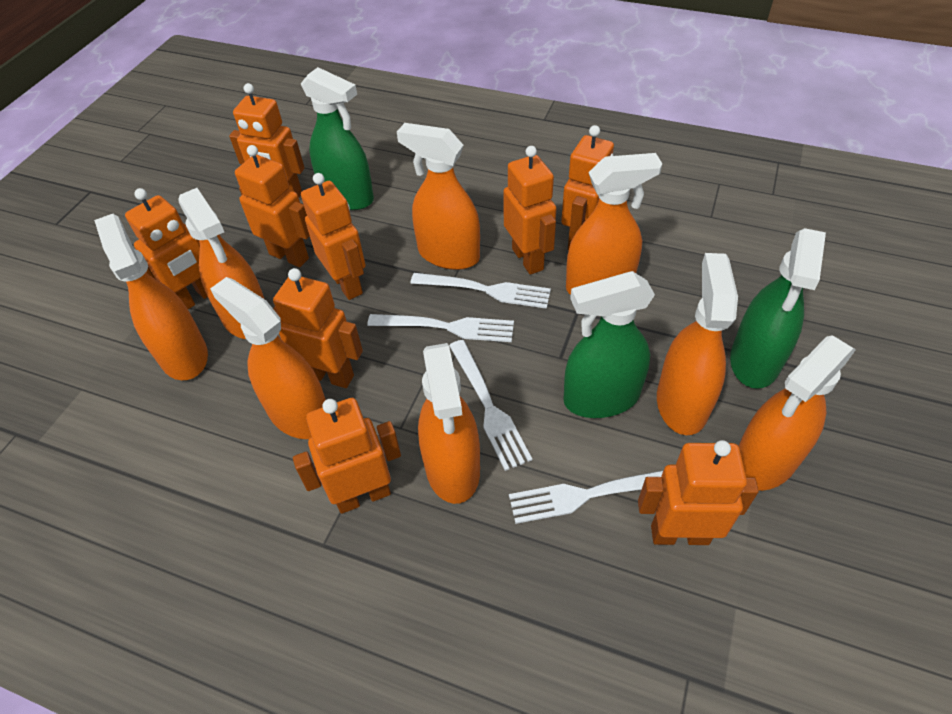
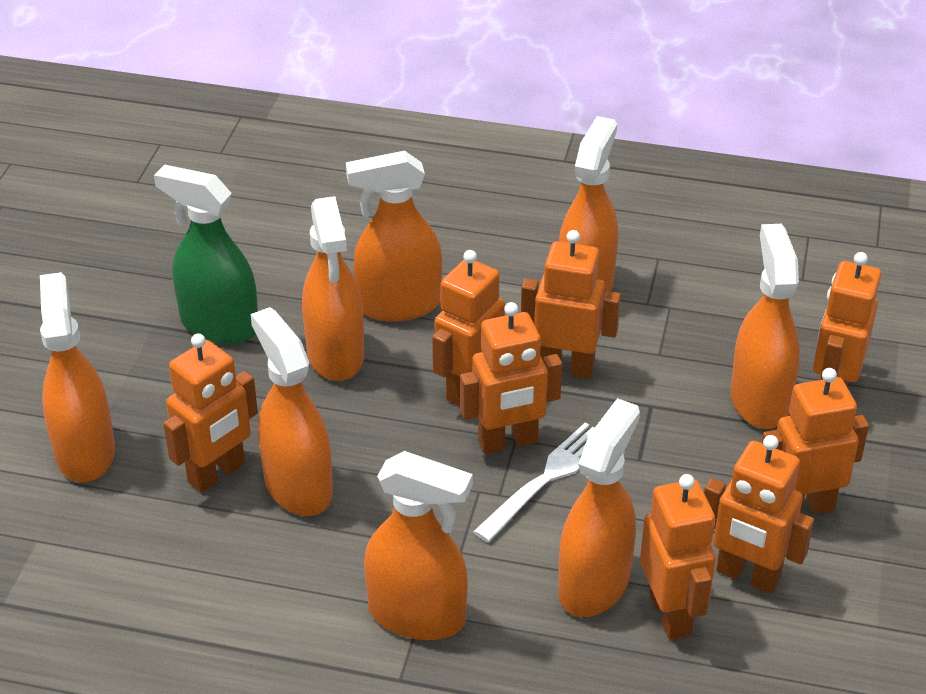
green spray bottle: 3 -> 1
orange robot: 9 -> 8
white fork: 4 -> 1

